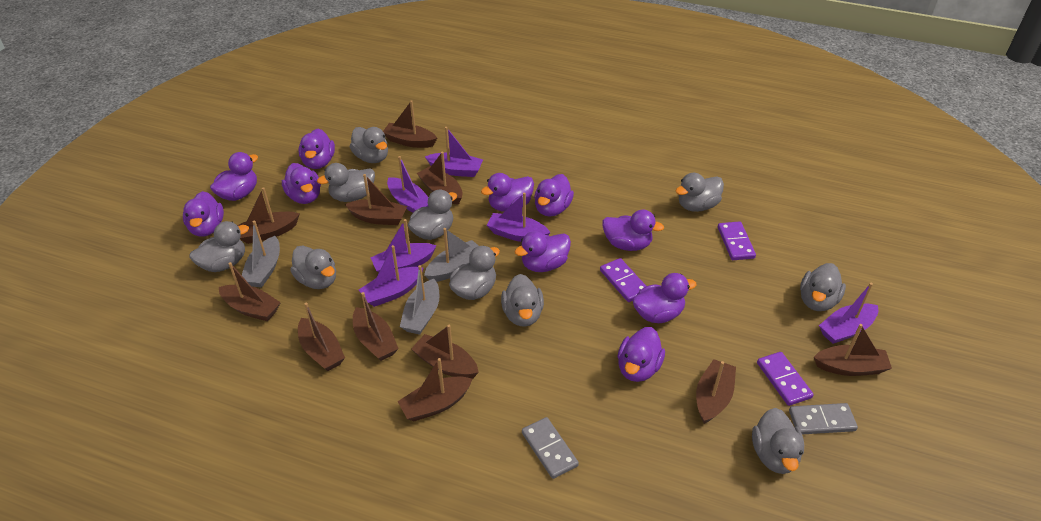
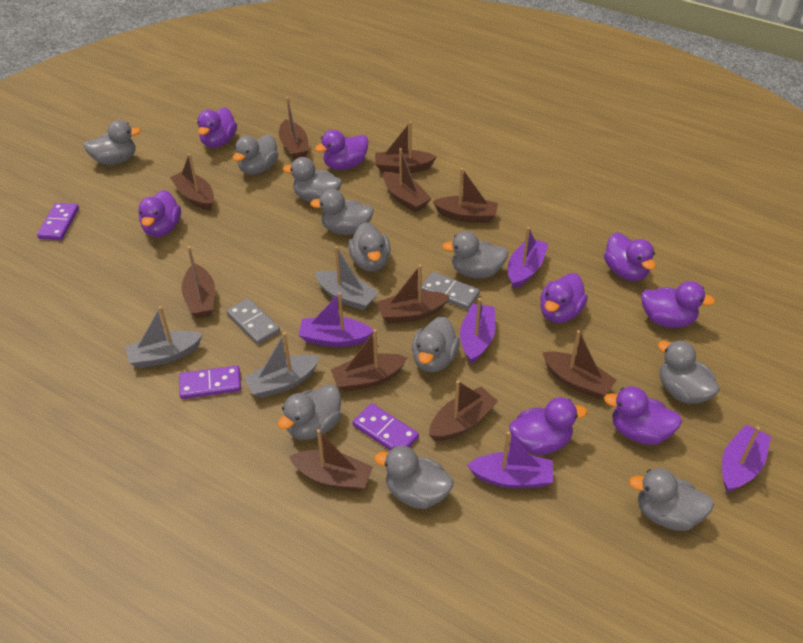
grey duck: 10 -> 11
purple boat: 6 -> 5
purple duck: 10 -> 8

